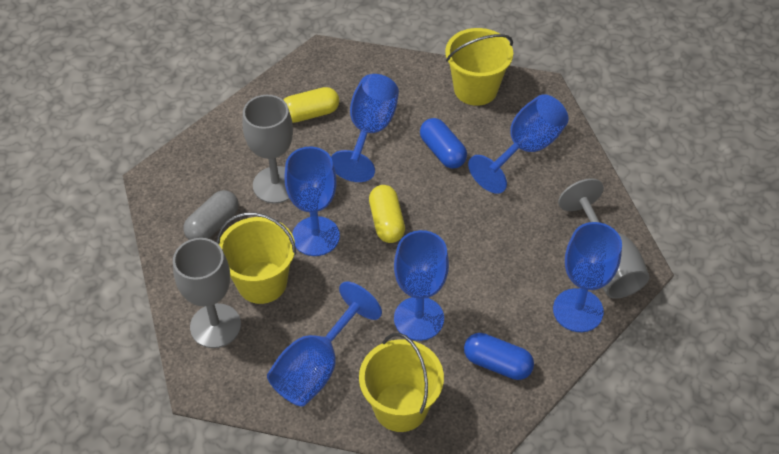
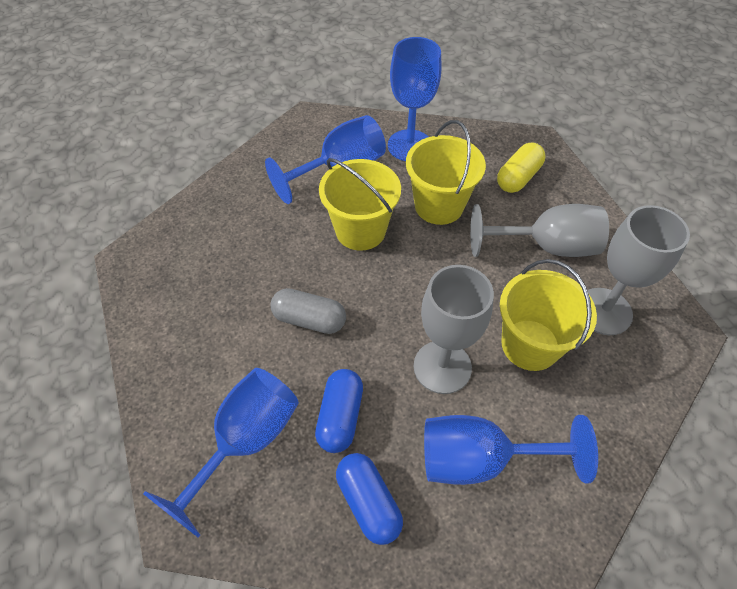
blue goblet: 6 -> 4
yellow capsule: 2 -> 1

